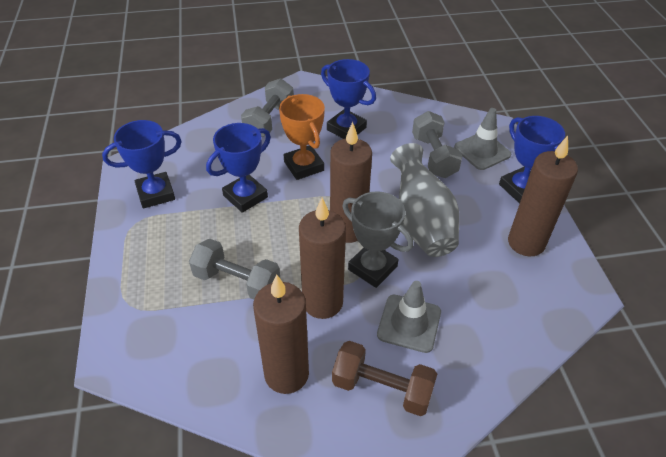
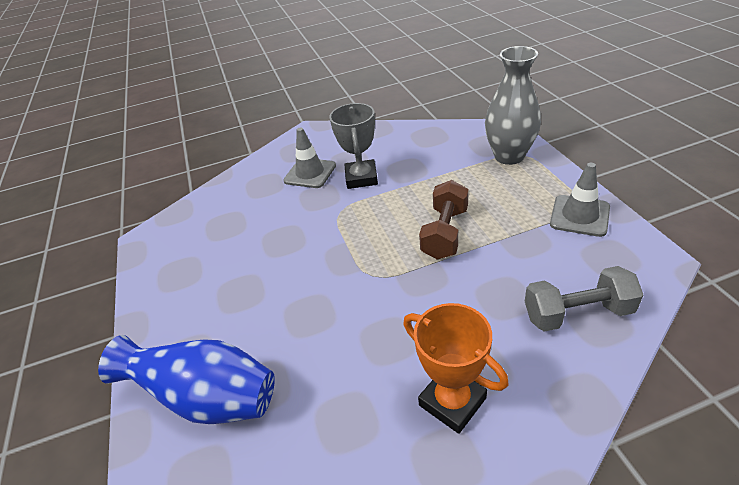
blue trophy: 4 -> 0
blue vase: 0 -> 1
brown candle: 4 -> 0
grey dumbbell: 3 -> 1

